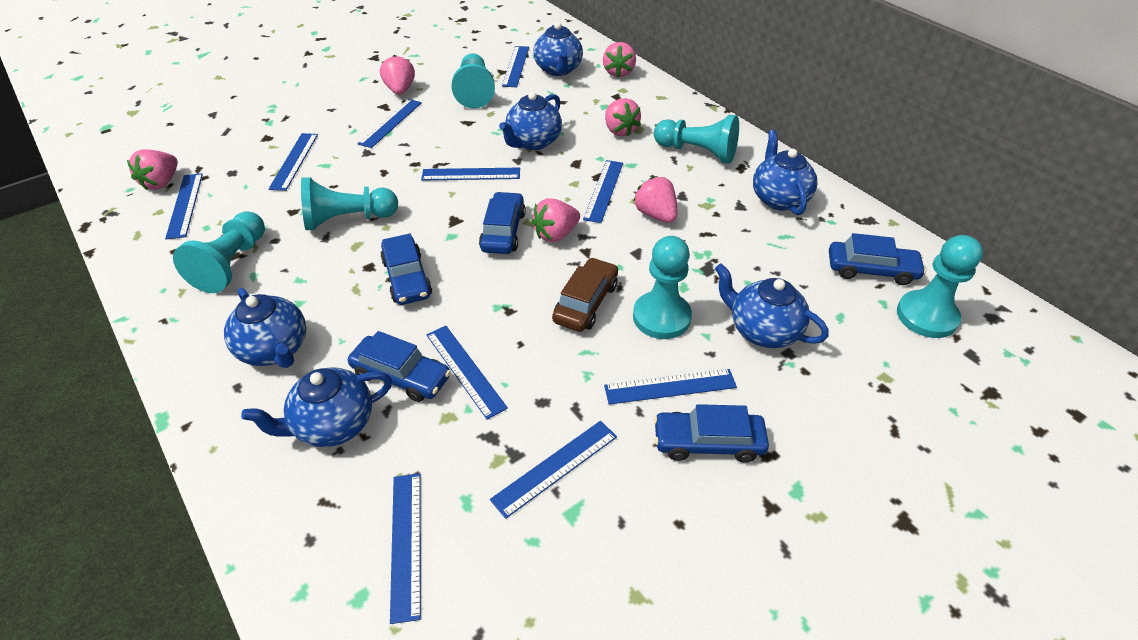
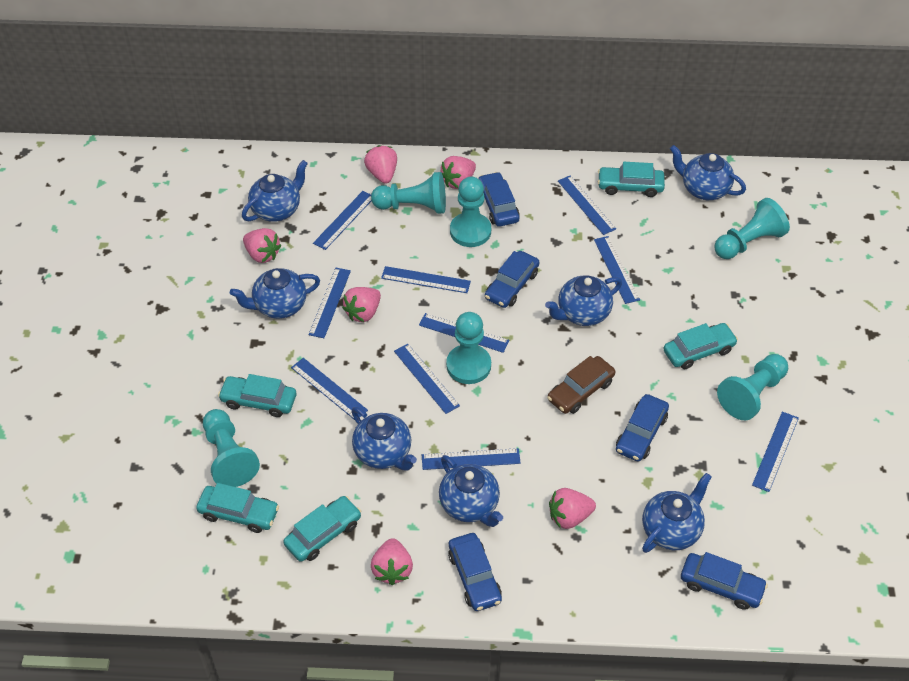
blue teapot: 6 -> 7
turquoise car: 0 -> 5

